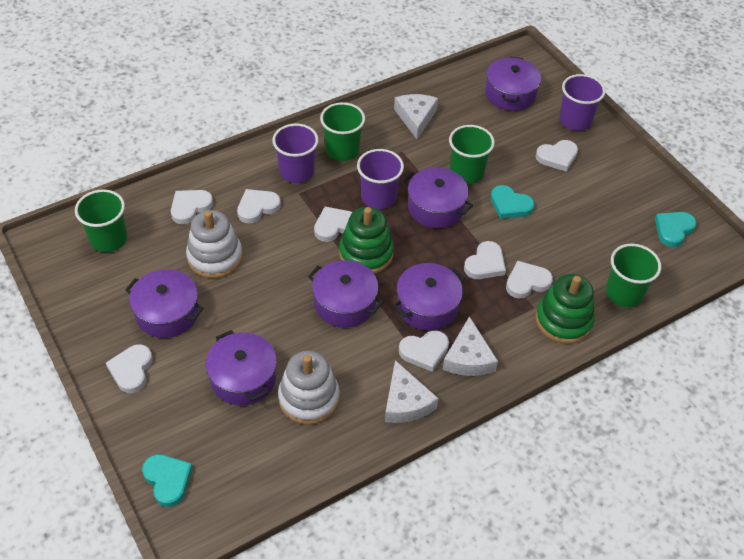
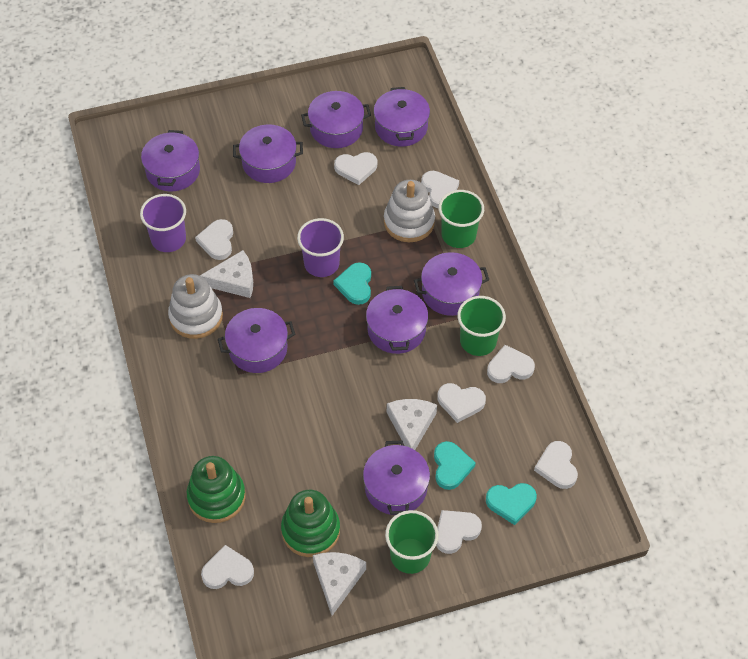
green cup: 4 -> 3
purple cup: 3 -> 2
purple pot: 6 -> 8

